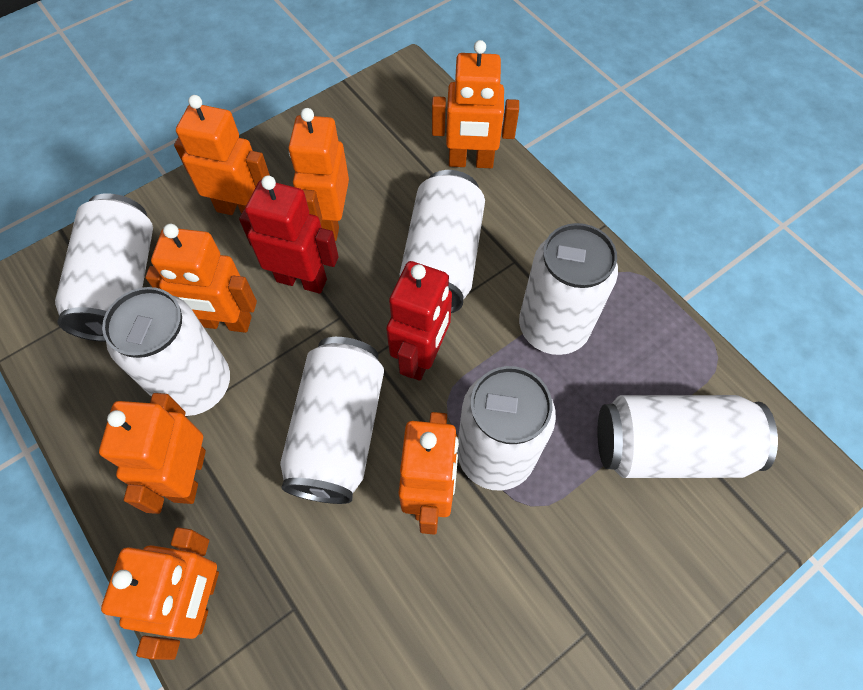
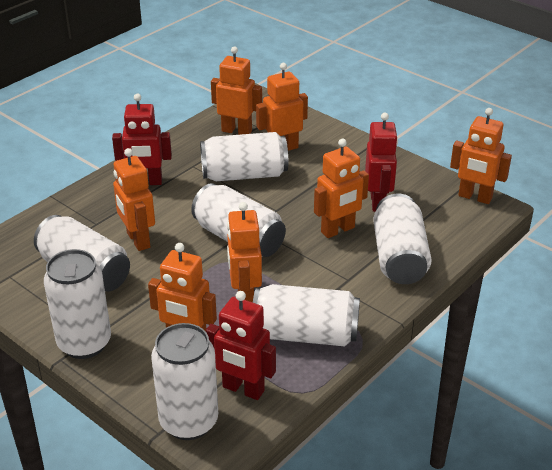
red robot: 2 -> 3

